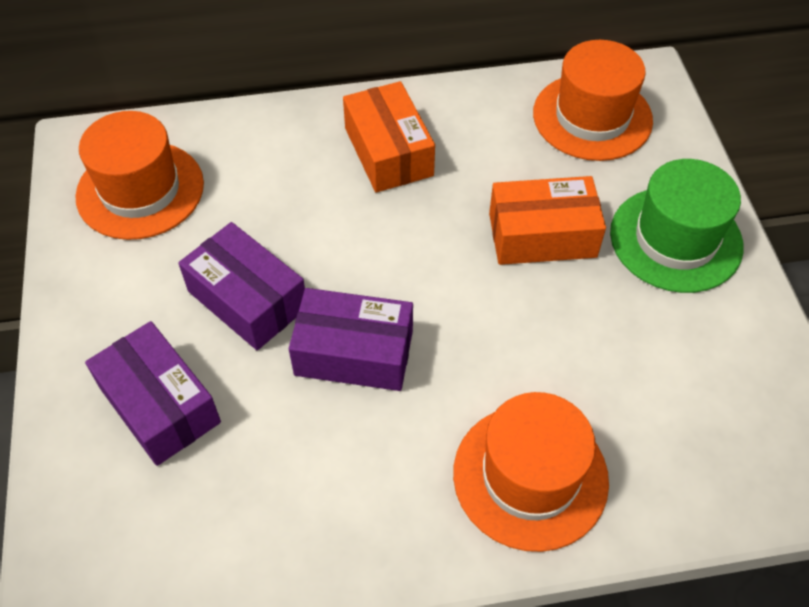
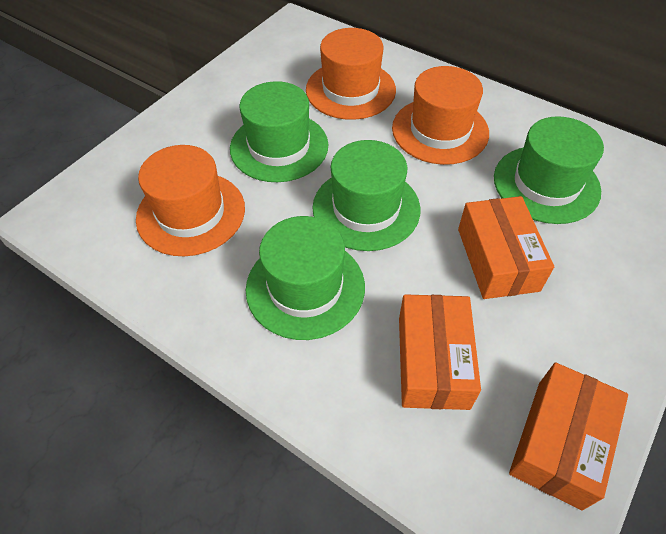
green hat: 1 -> 4
orange box: 2 -> 3
purple box: 3 -> 0

